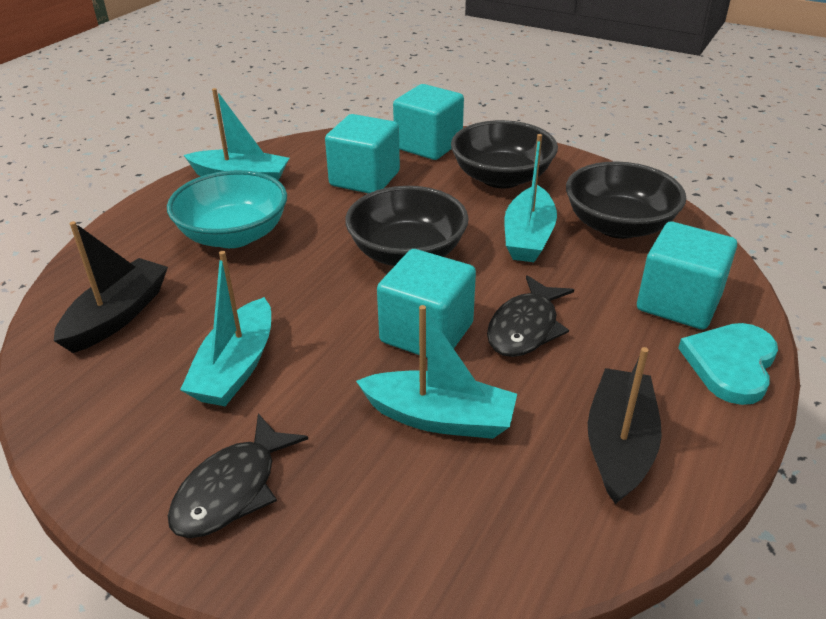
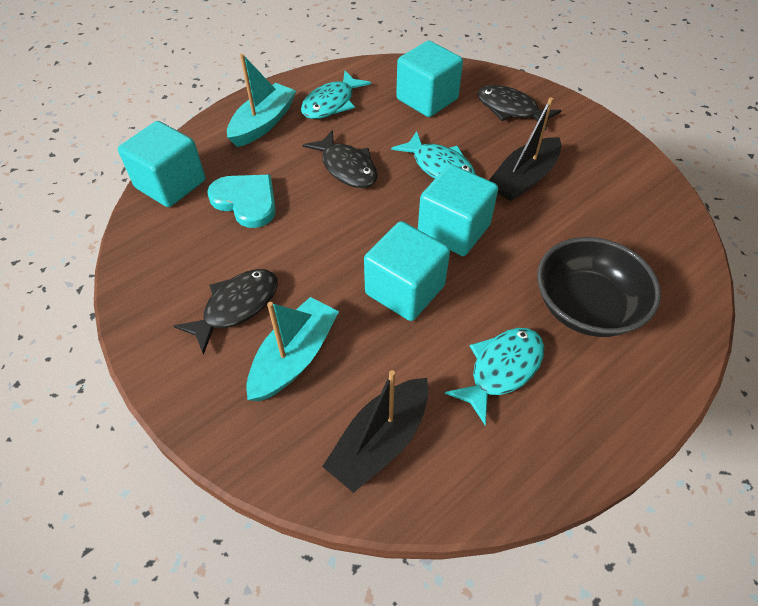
black bowl: 3 -> 1
black fish: 2 -> 3
turquoise boat: 4 -> 2
turquoise bowl: 1 -> 0
turquoise fish: 0 -> 3

